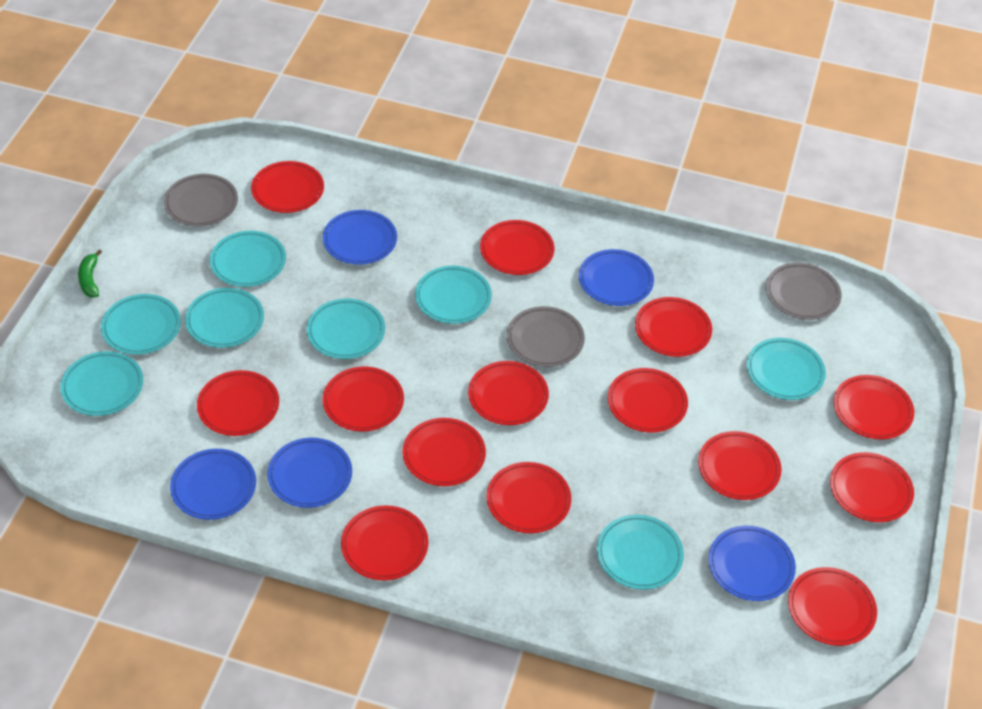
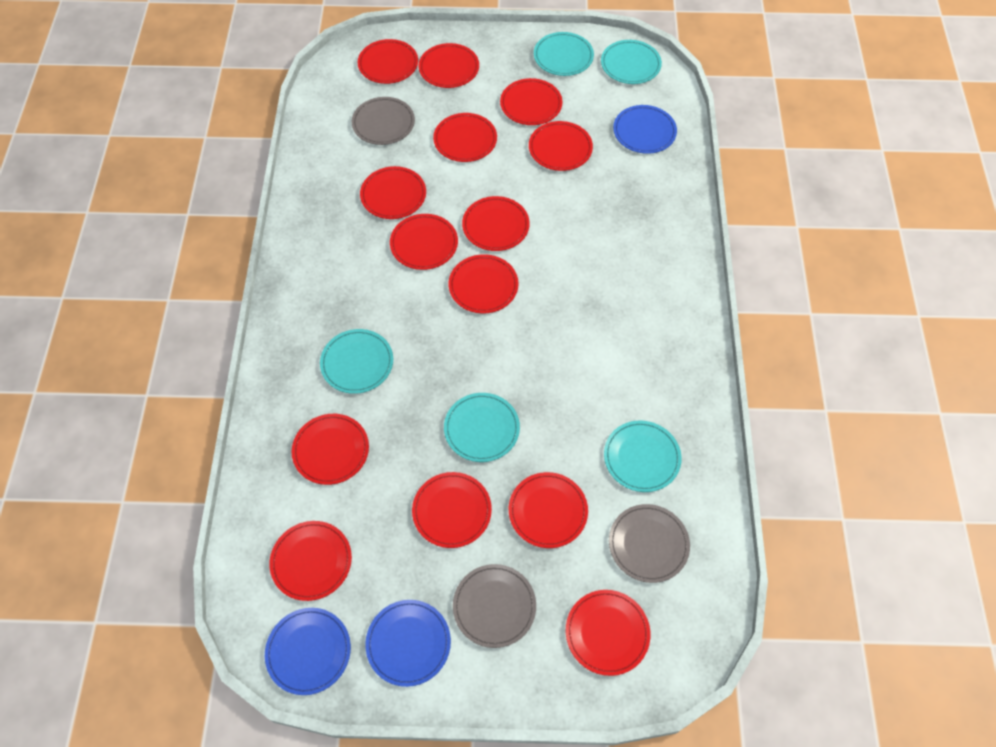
blue plate: 5 -> 3
green banana: 1 -> 0
turquoise plate: 8 -> 5

